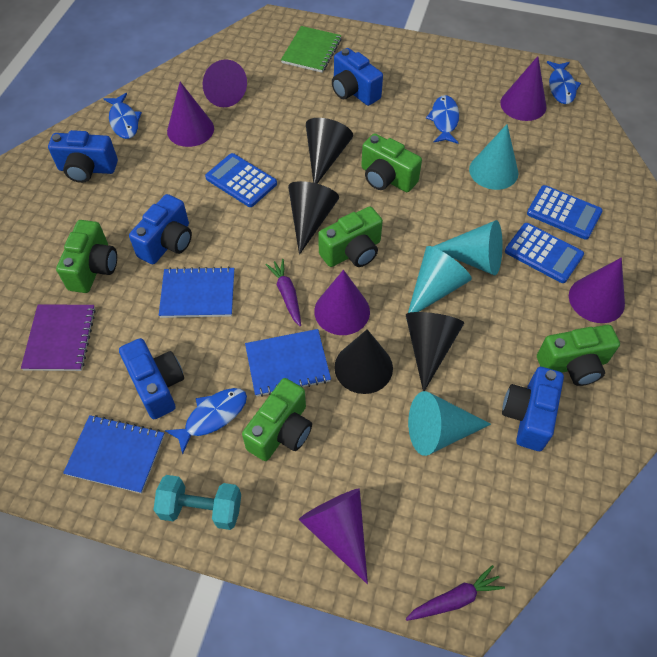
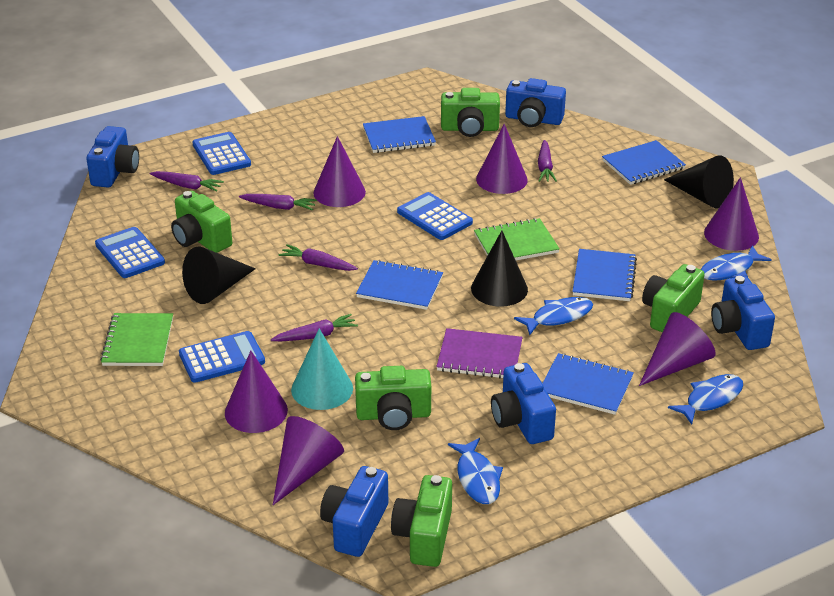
black cone: 4 -> 3
blue calculator: 3 -> 4
blue notebook: 3 -> 5
green notebook: 1 -> 2
purple carrot: 2 -> 5
turquoise cone: 4 -> 1
turquoise dumbbell: 1 -> 0

